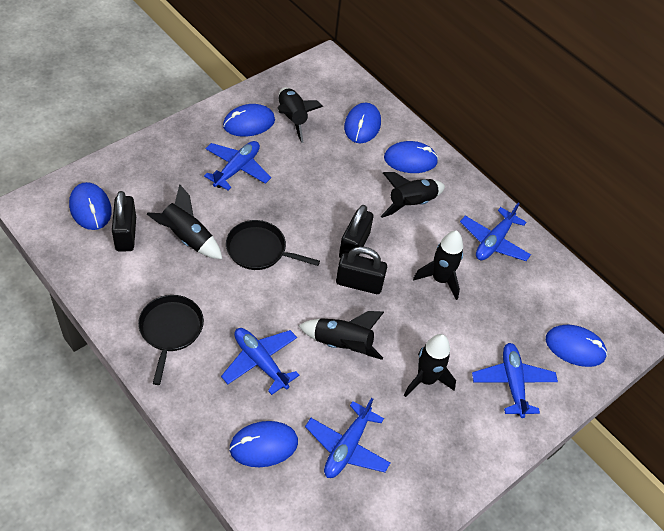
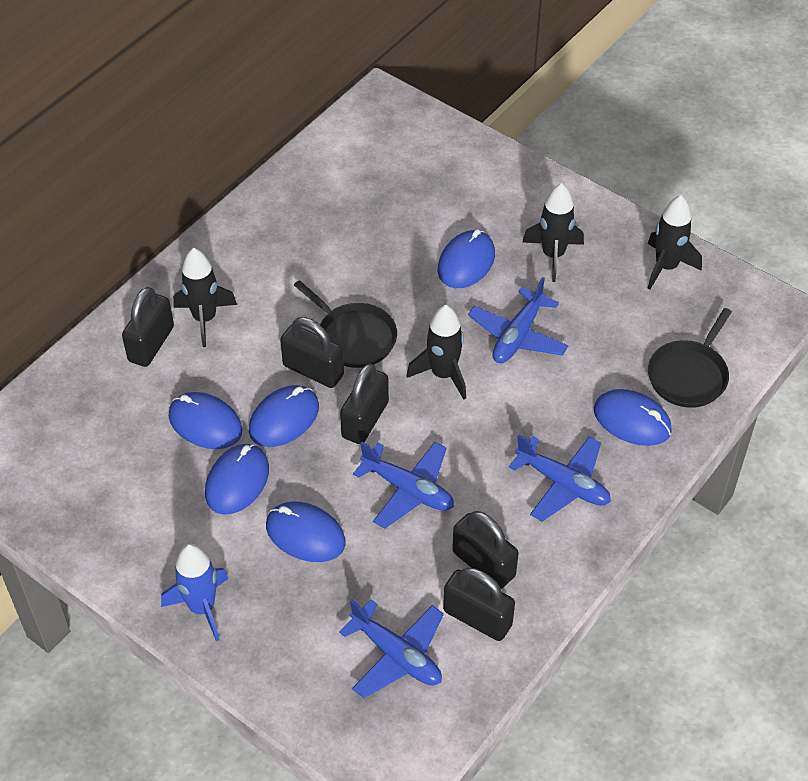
black padlock: 3 -> 5
black rocket: 6 -> 4
blue plane: 5 -> 4
blue rocket: 0 -> 1

